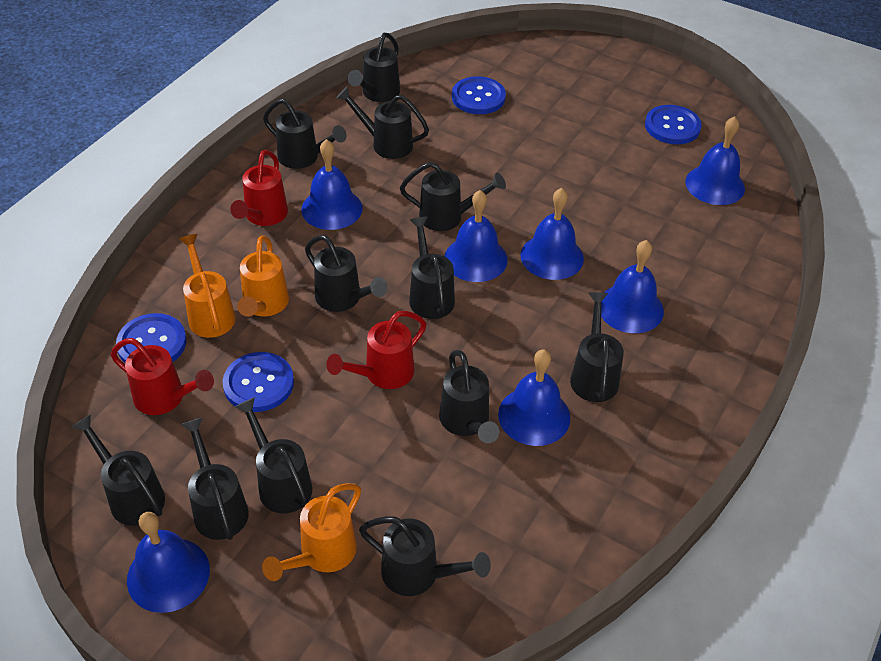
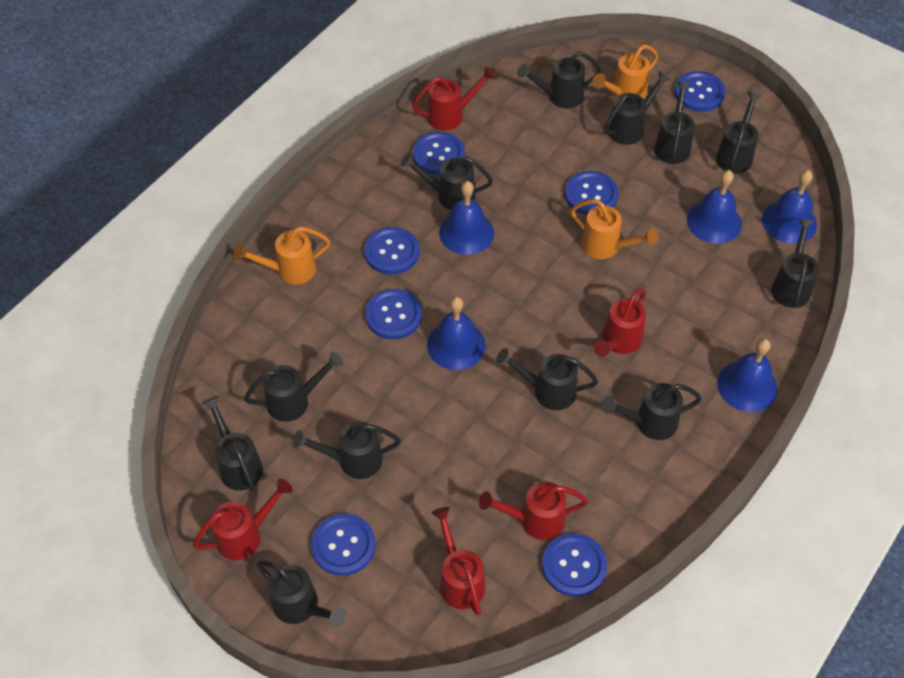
blue bell: 7 -> 5
blue button: 4 -> 7
red watering can: 3 -> 5

